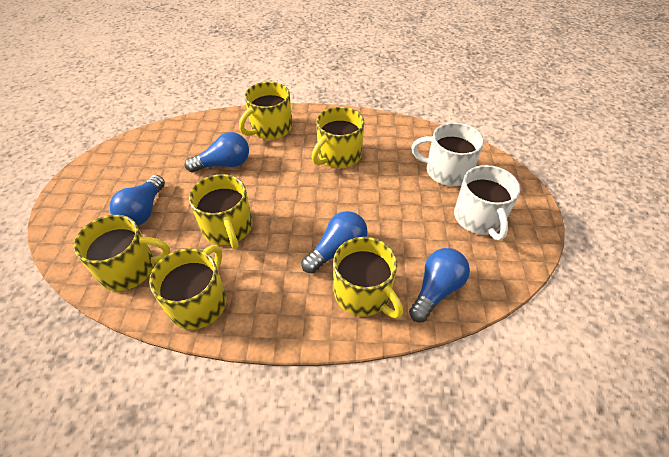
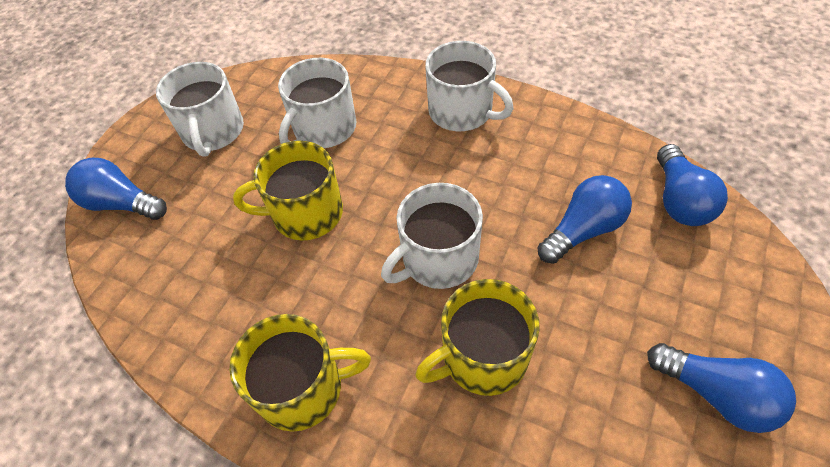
white mug: 2 -> 4
yellow mug: 6 -> 3

